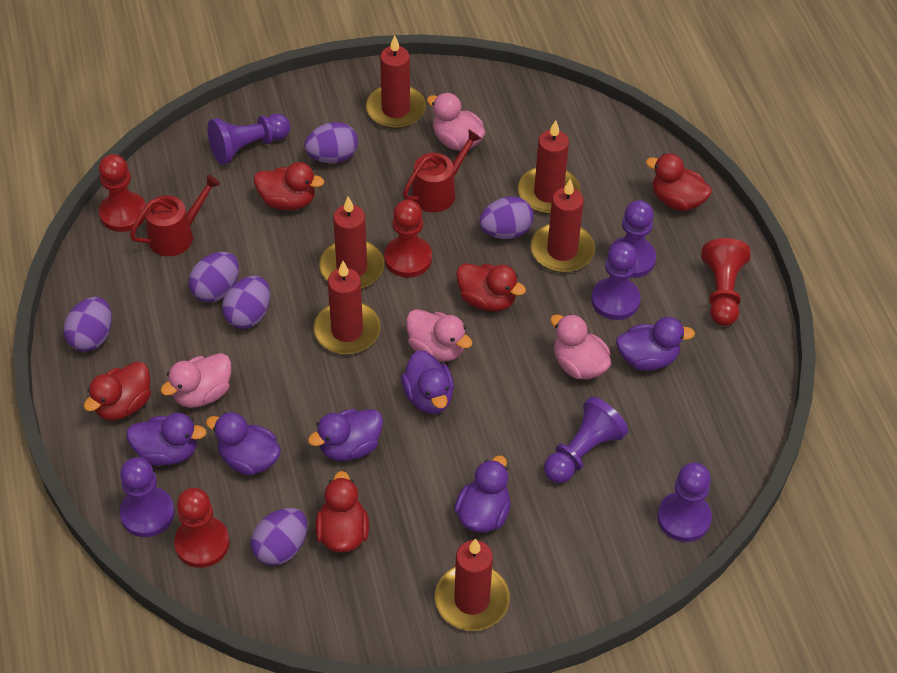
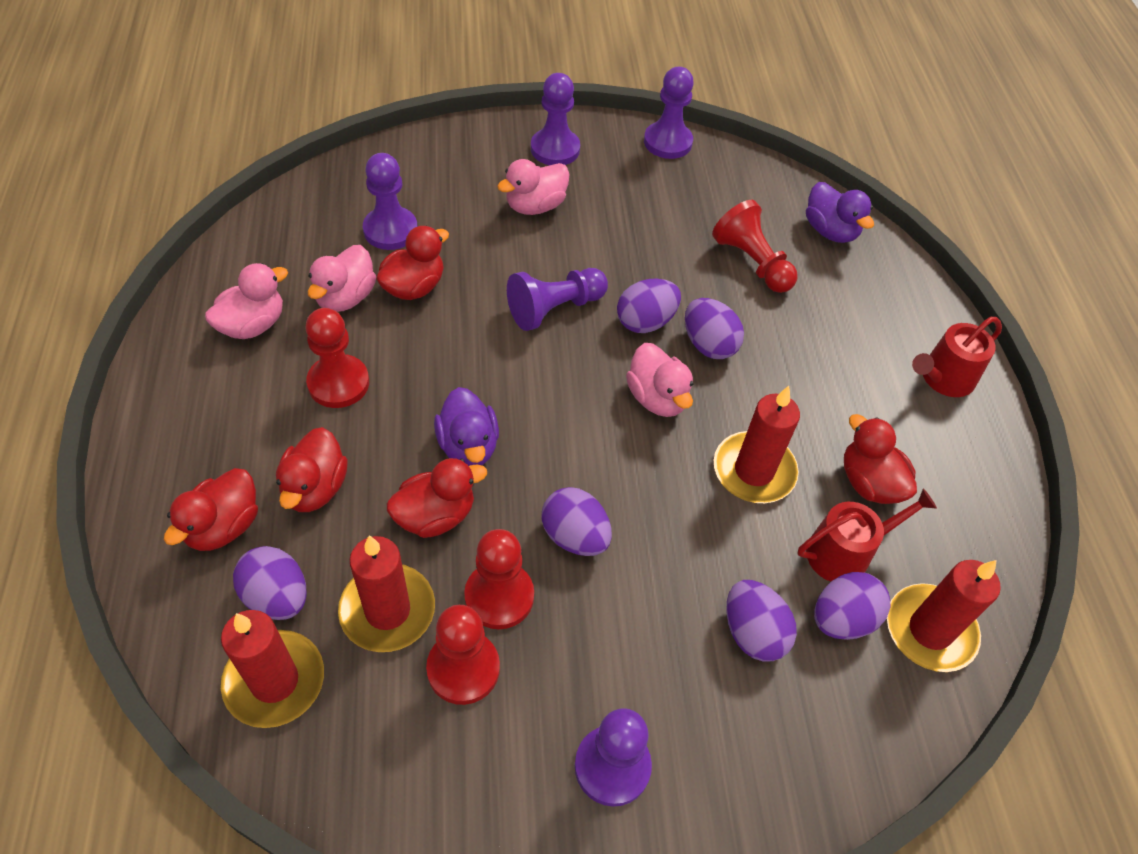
purple duck: 6 -> 2
purple pawn: 6 -> 5
red candle: 6 -> 4

